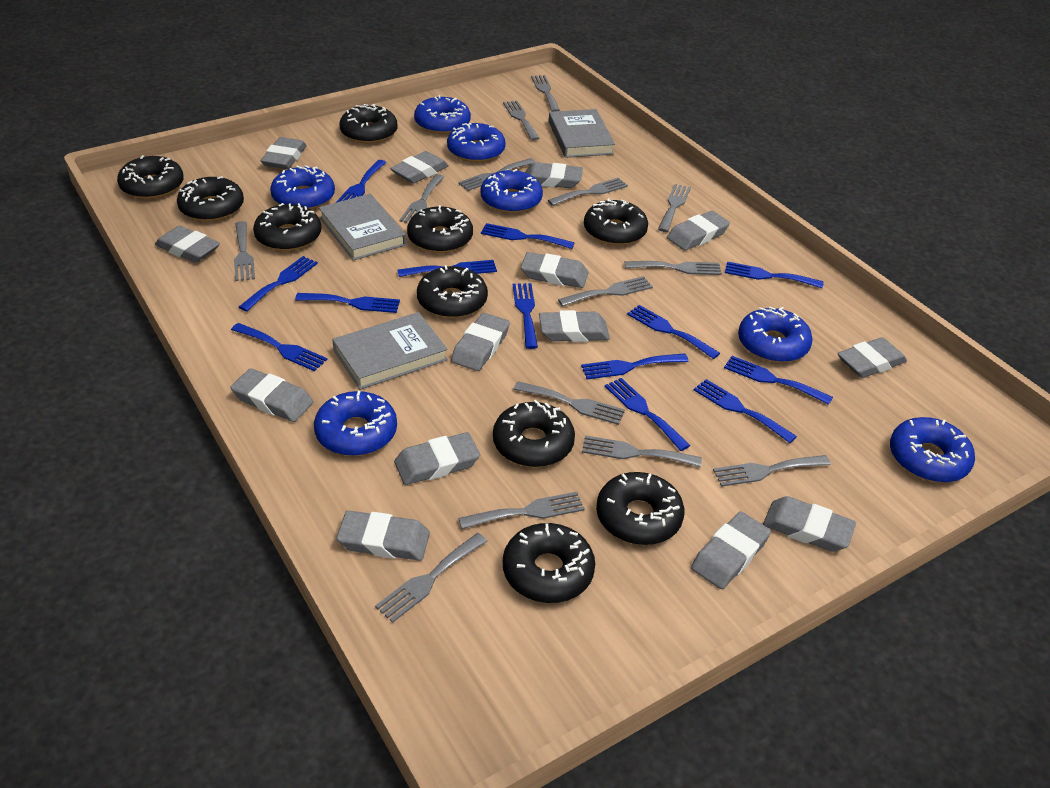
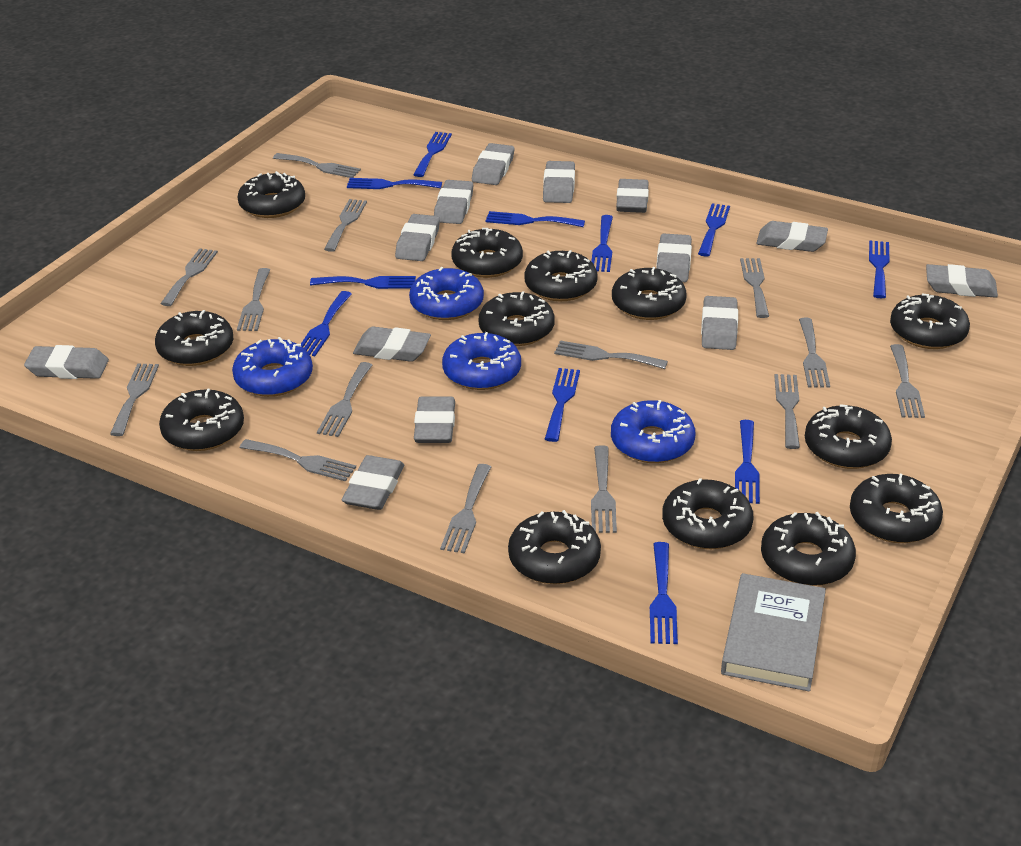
black donut: 10 -> 13
blue donut: 7 -> 4
blue fork: 13 -> 11
grey book: 3 -> 1
grey eraser: 14 -> 13

